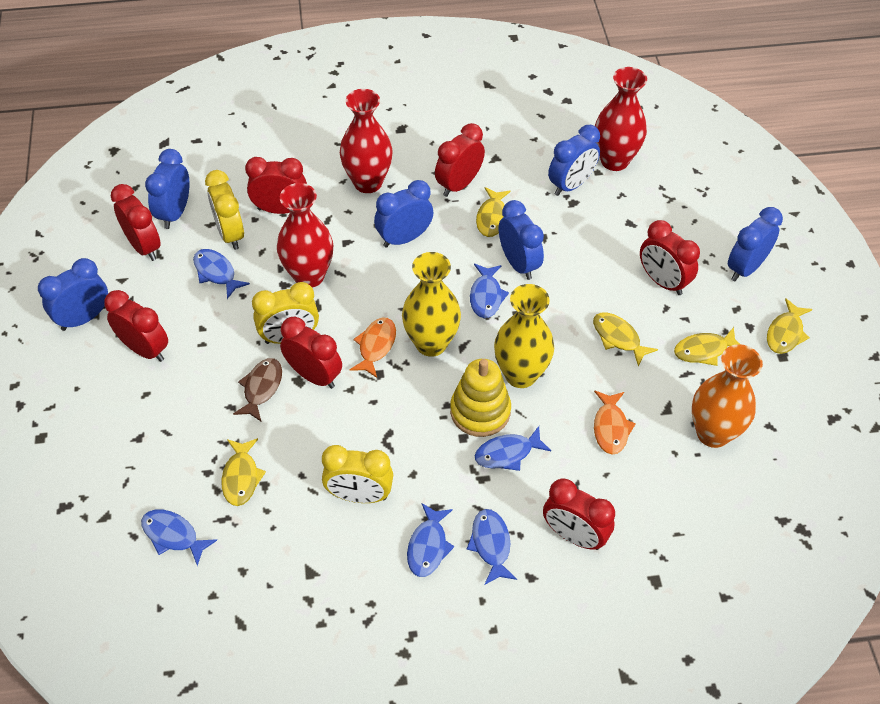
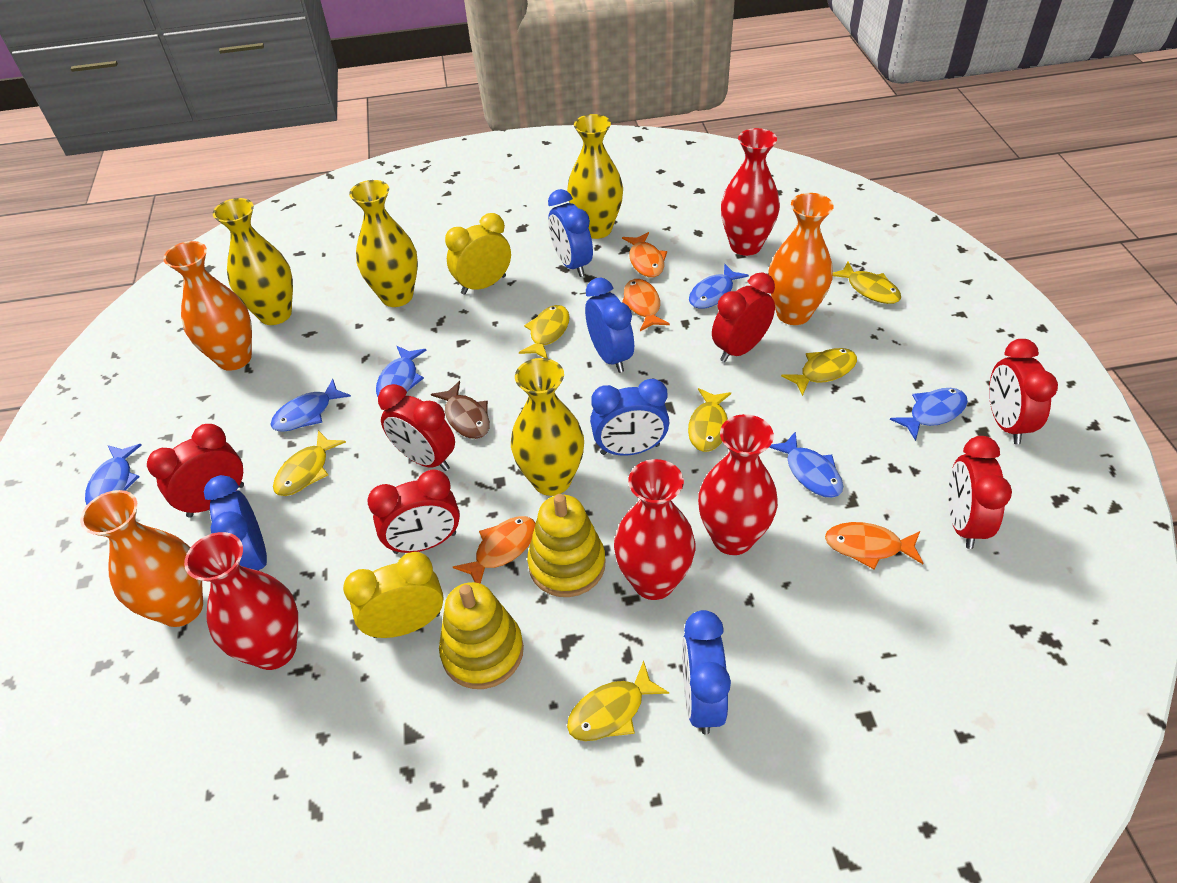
blue clock: 6 -> 5
orange fish: 2 -> 4
orange vase: 1 -> 3
red clock: 7 -> 6
red vase: 3 -> 4
yellow clock: 3 -> 2
yellow fish: 5 -> 6
yellow stacking toy: 1 -> 2
yellow vase: 2 -> 4

